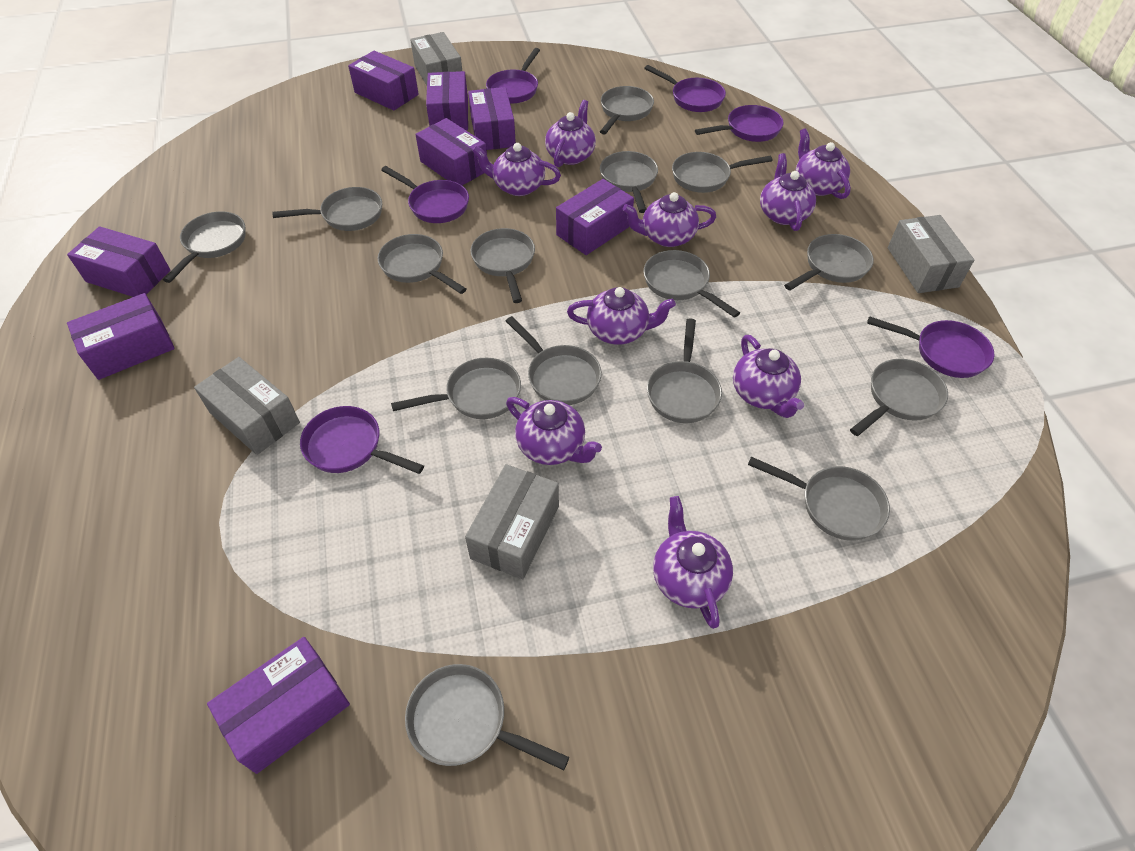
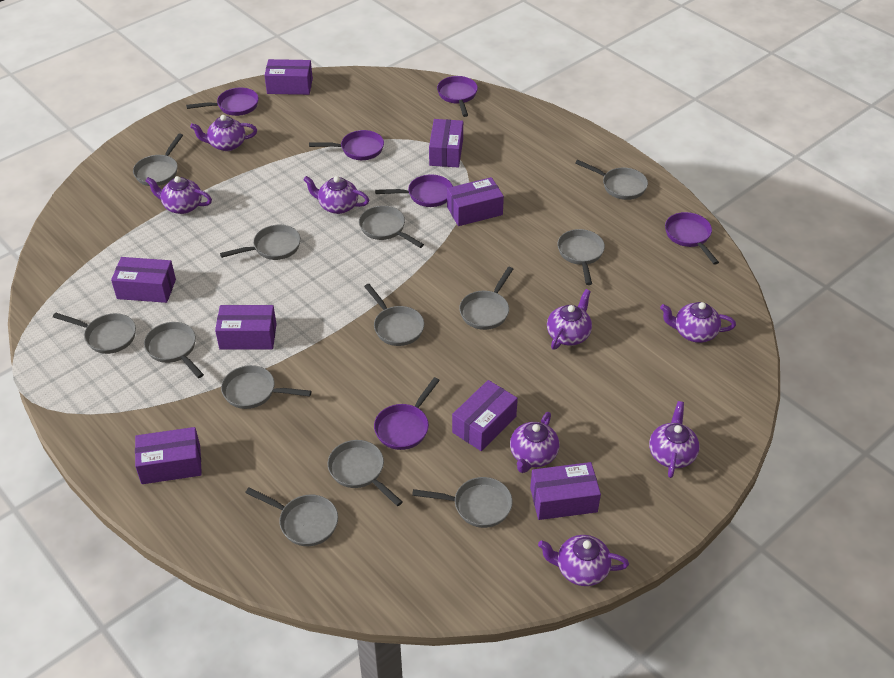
grey box: 4 -> 0
grey pan: 15 -> 13
purple teapot: 9 -> 8

